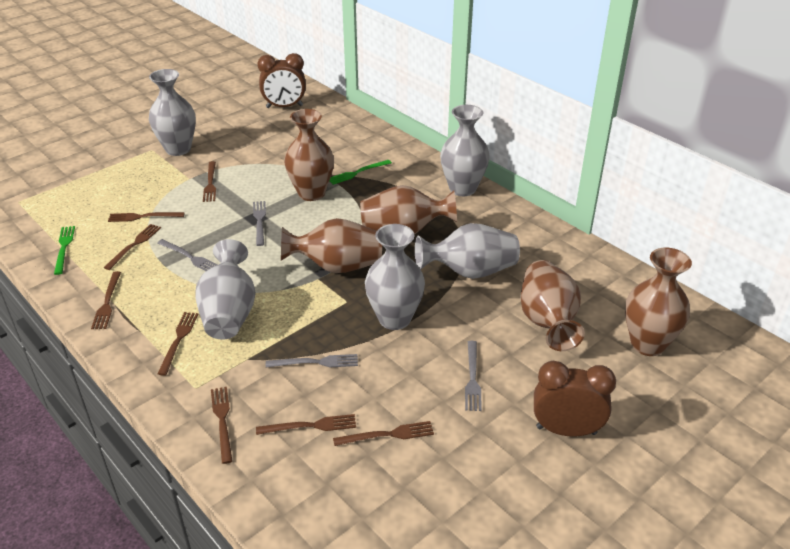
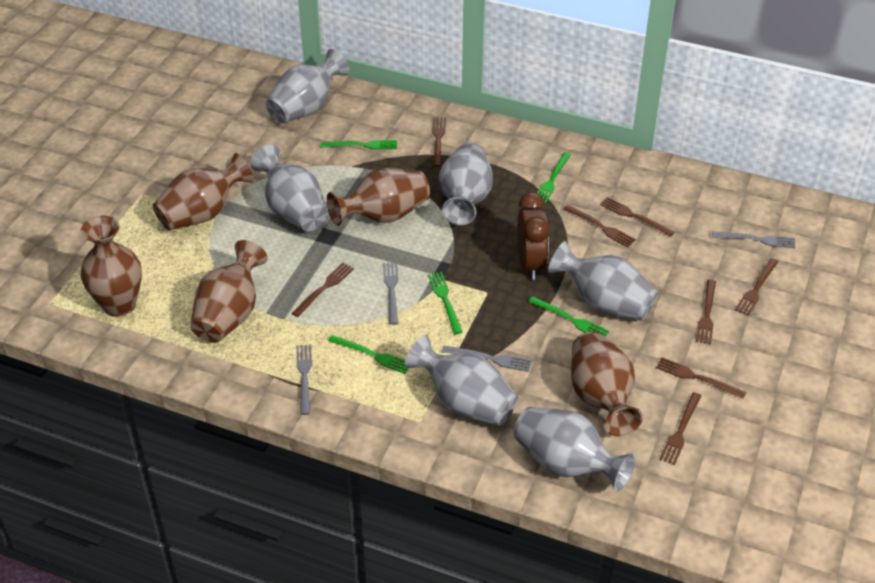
brown clock: 2 -> 1
green fork: 2 -> 5
grey vase: 5 -> 6

